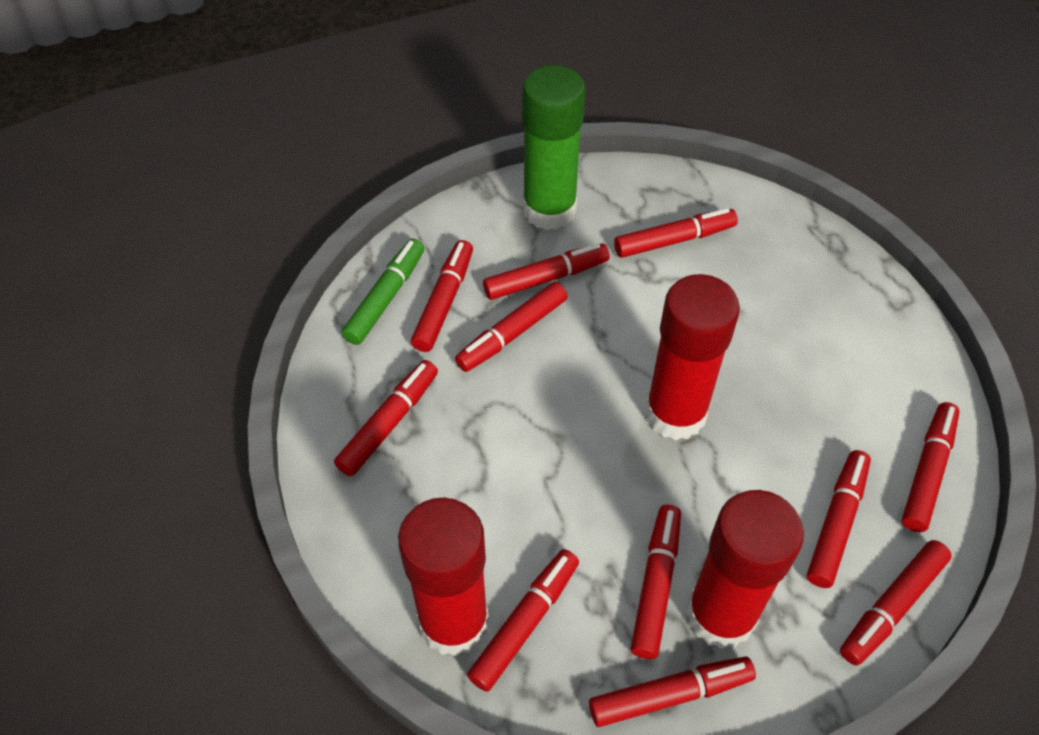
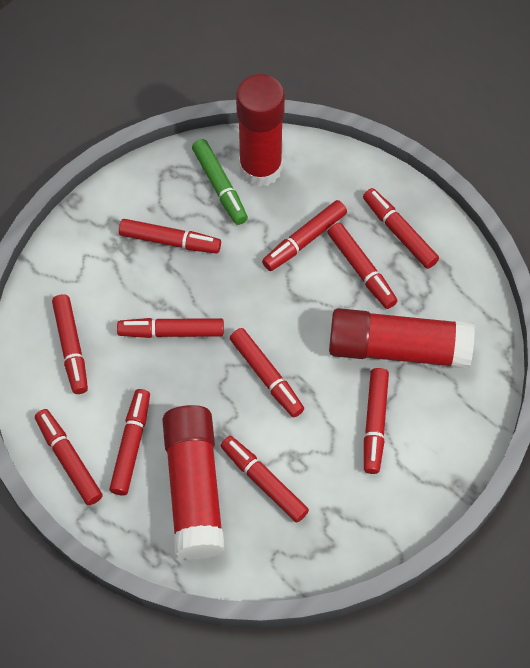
green glue stick: 1 -> 0

